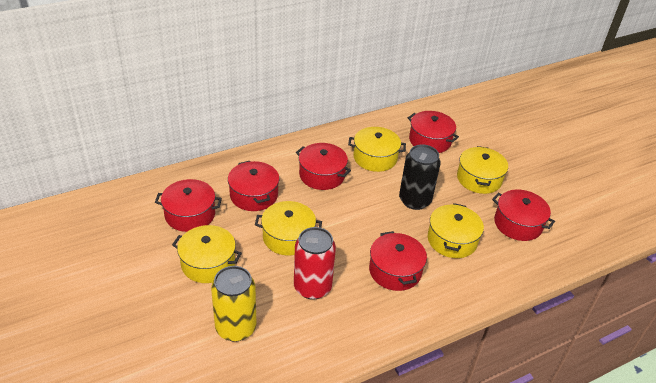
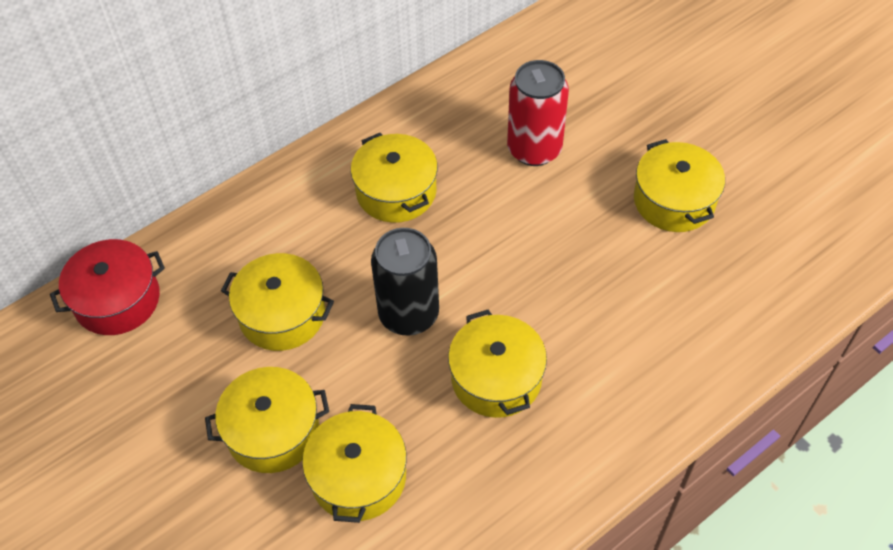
red pot: 6 -> 1
yellow can: 1 -> 0
yellow pot: 5 -> 6

